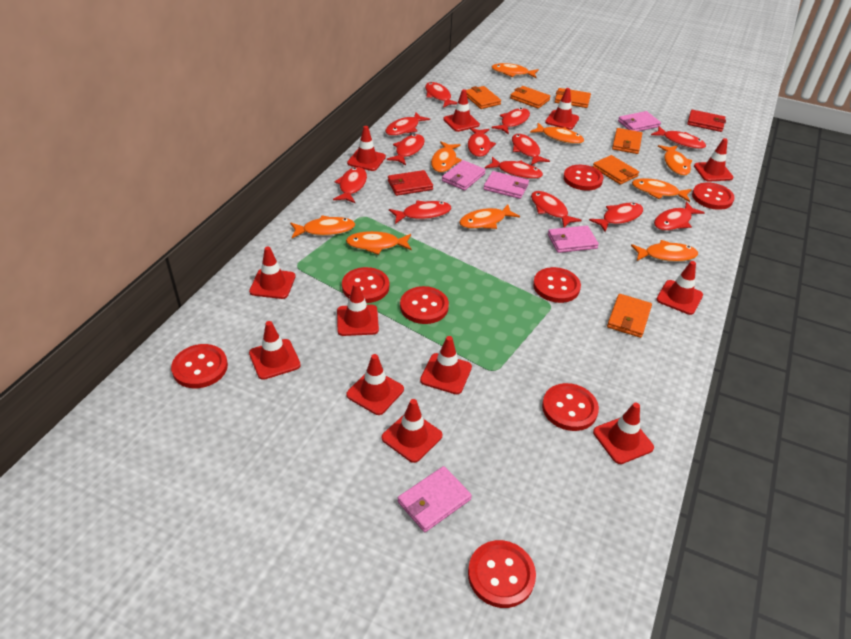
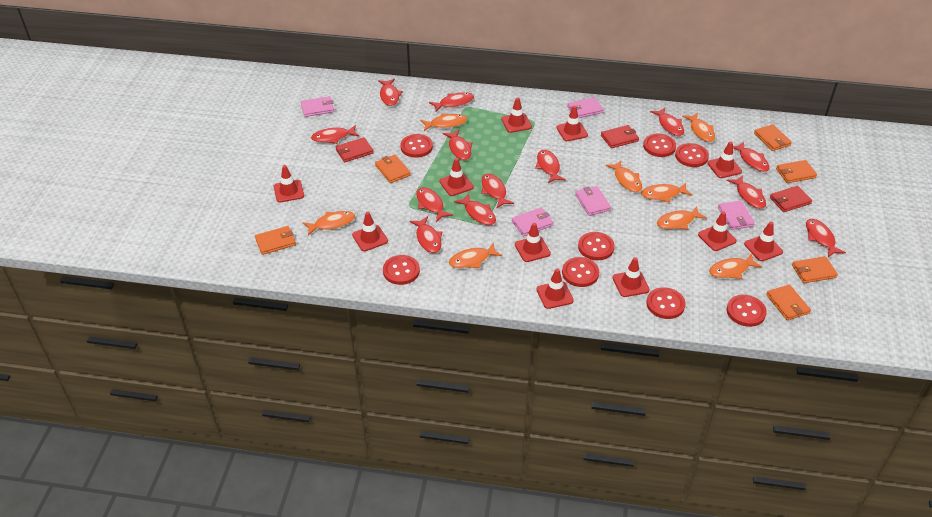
orange fish: 9 -> 8
red traffic cone: 12 -> 11
red wallet: 2 -> 3

